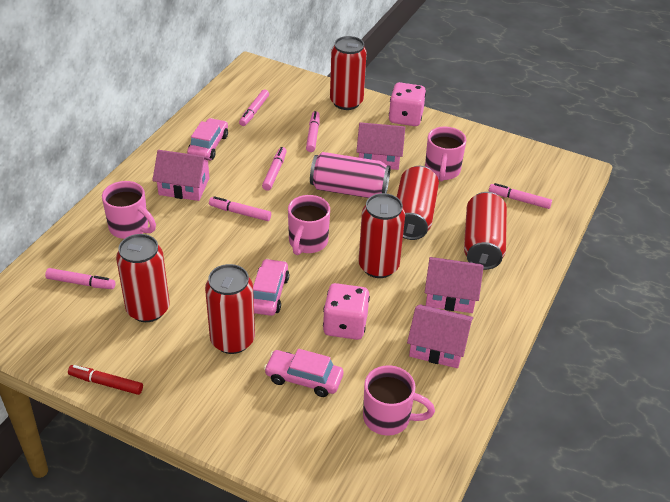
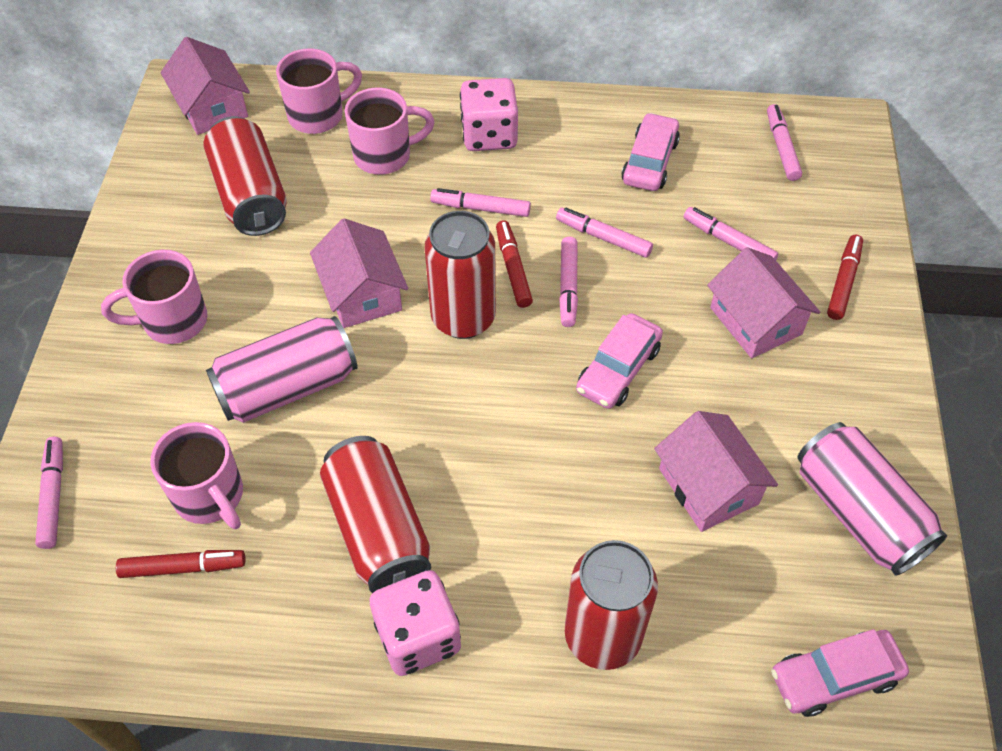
pink can: 1 -> 2
red can: 6 -> 4
red marker: 1 -> 3

